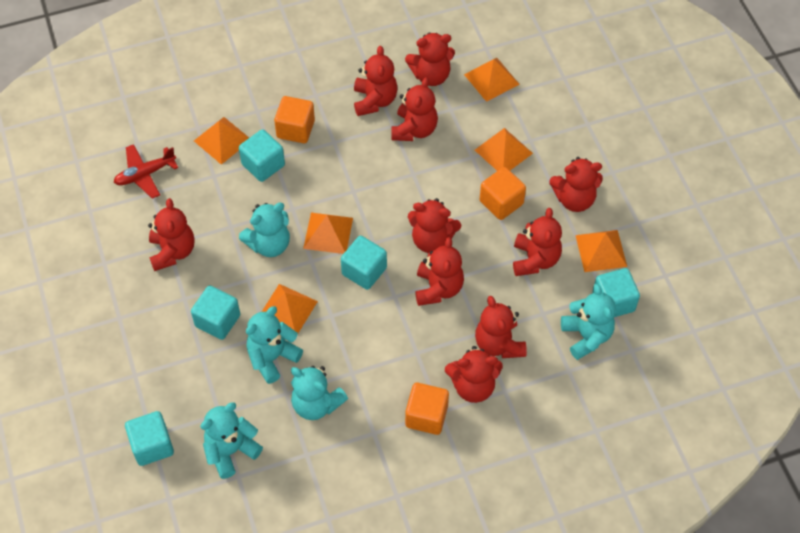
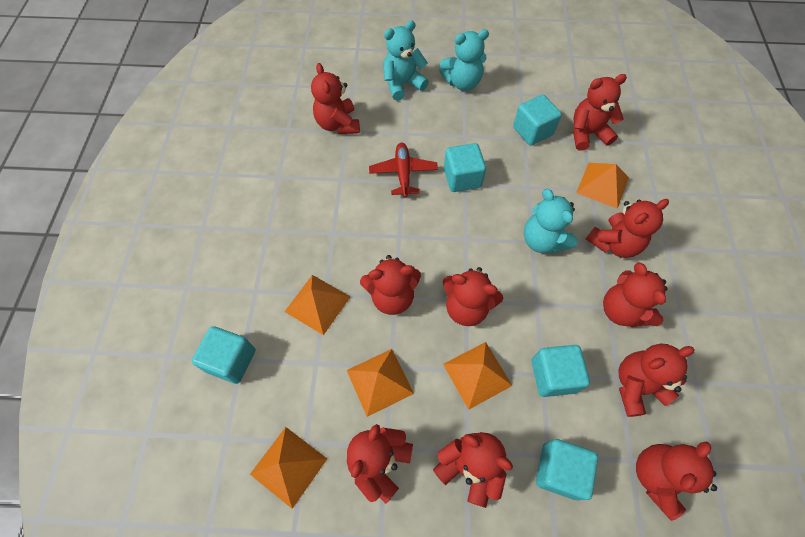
orange cube: 3 -> 0
orange pyramid: 6 -> 5
turquoise teddy bear: 5 -> 3

